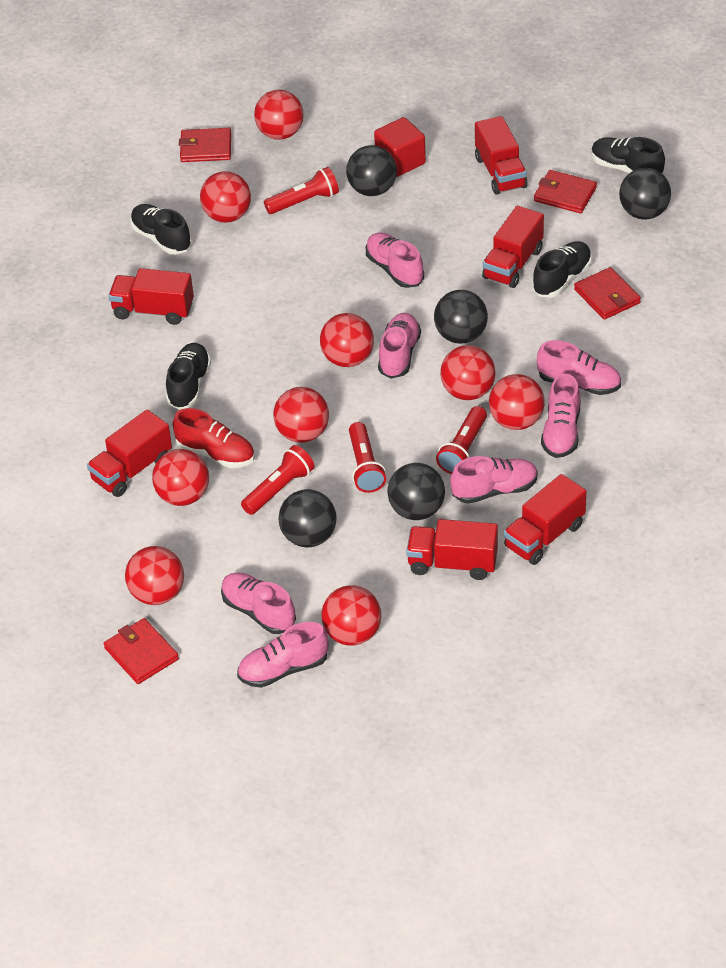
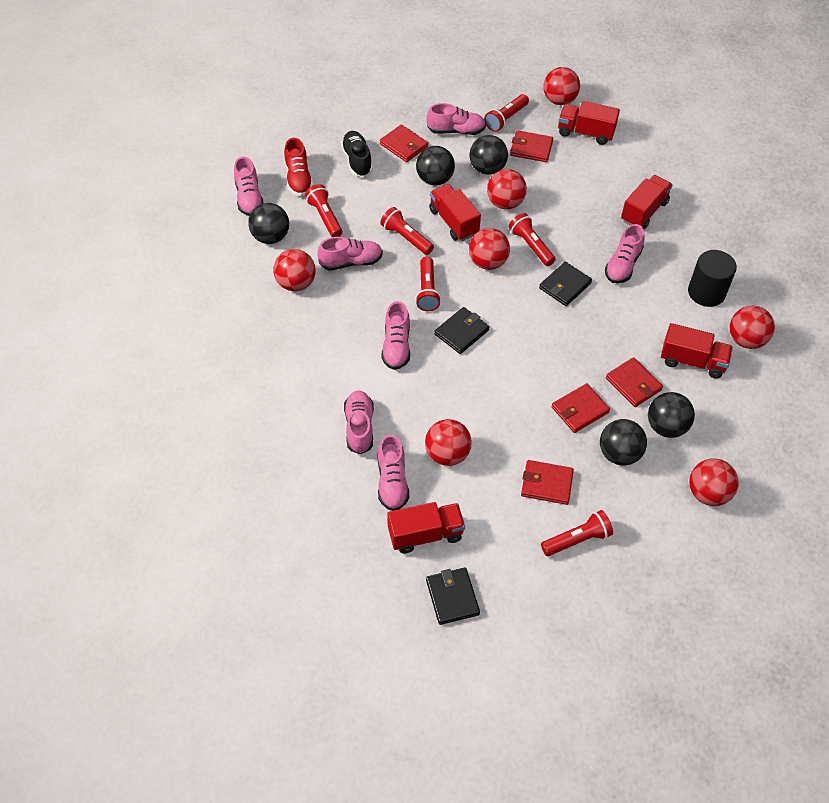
black cylinder: 0 -> 1
black shoe: 4 -> 1
black wallet: 0 -> 3
red ball: 9 -> 7
red cube: 1 -> 0
red flashlight: 4 -> 6
red truck: 6 -> 5
red wallet: 4 -> 5

